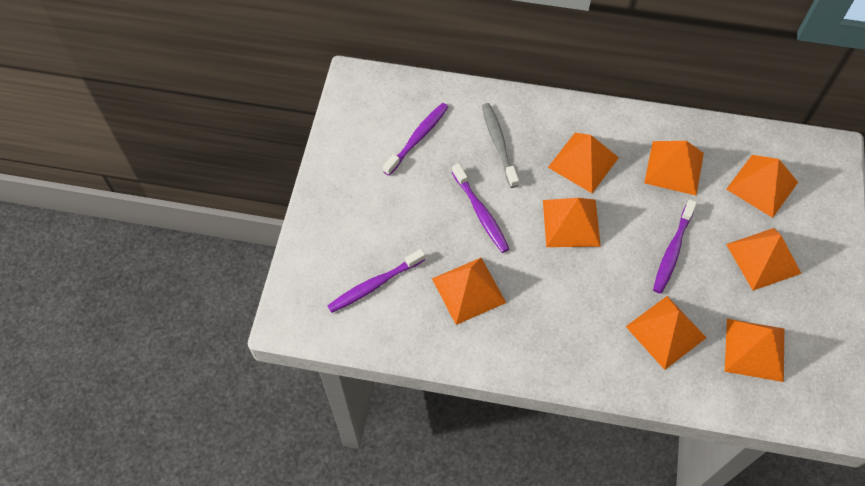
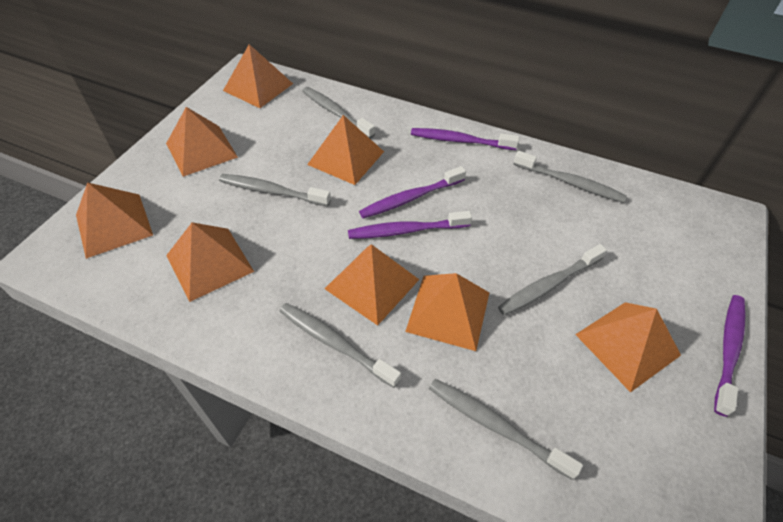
grey toothbrush: 1 -> 6

